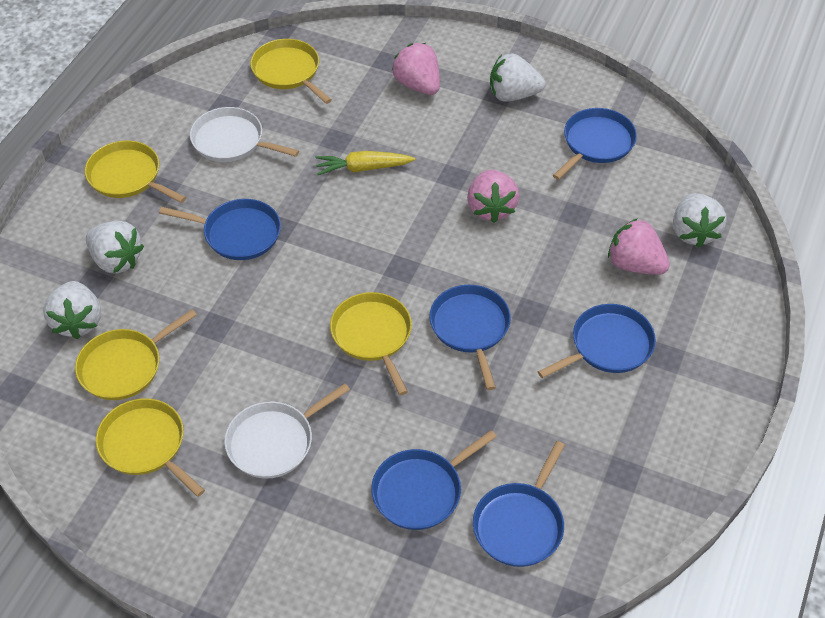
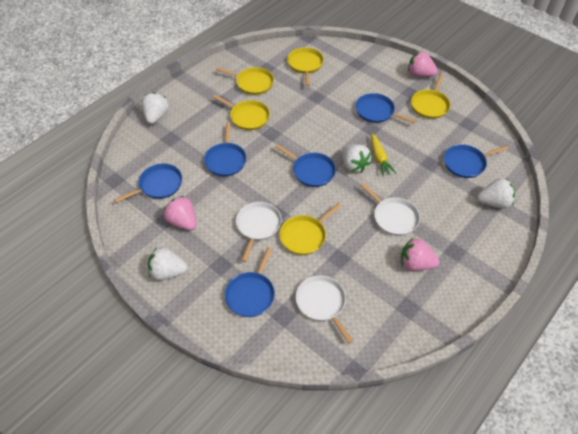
white pan: 2 -> 3

